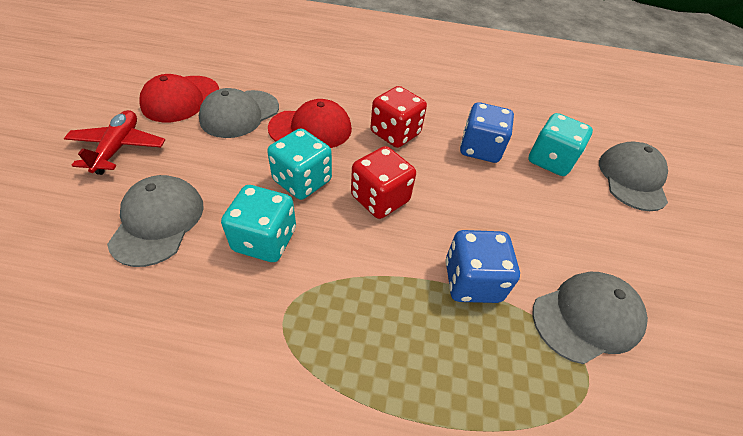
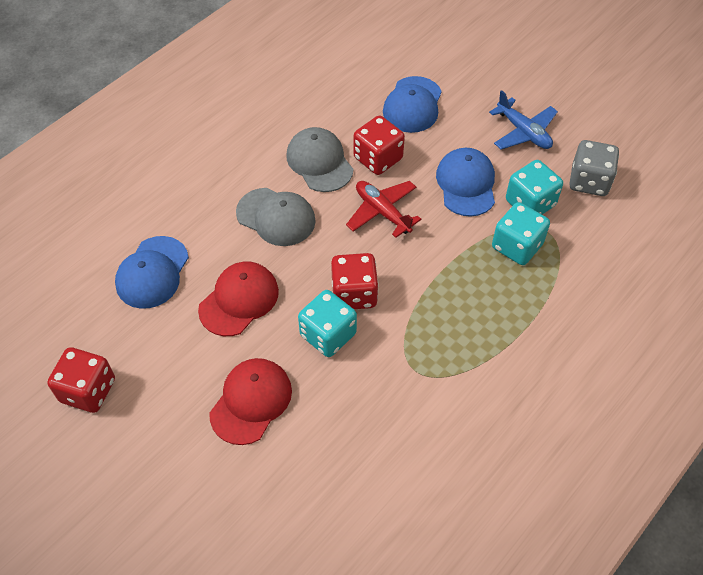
blue cap: 0 -> 3
blue dice: 2 -> 0
blue plane: 0 -> 1
grey cap: 4 -> 2
grey dice: 0 -> 1
red dice: 2 -> 3

